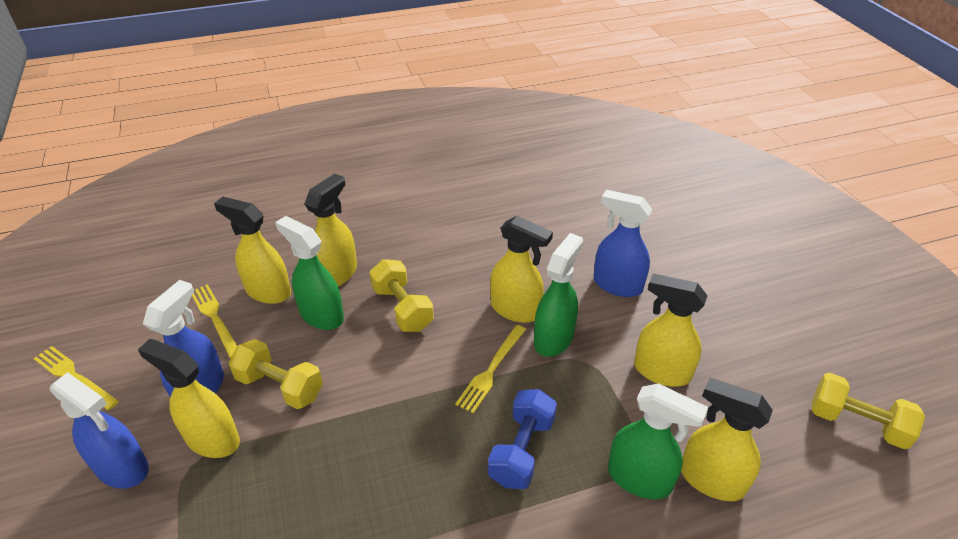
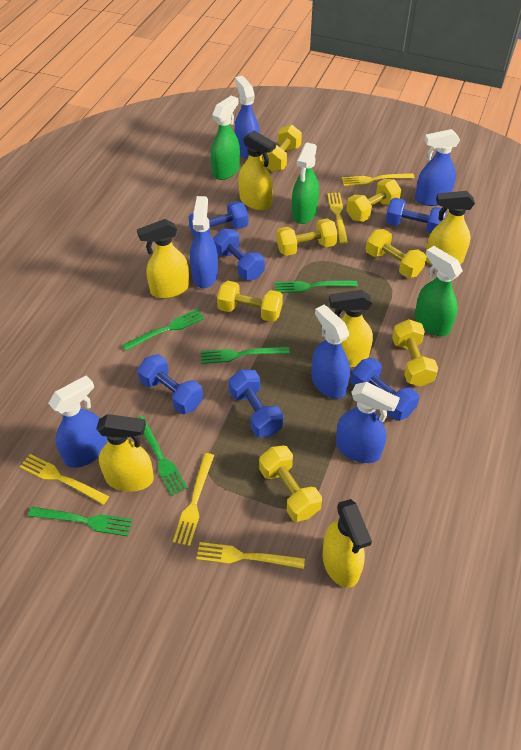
blue dumbbell: 1 -> 6
blue spray bottle: 3 -> 6
green fork: 0 -> 5
yellow dumbbell: 3 -> 7
yellow fork: 3 -> 5

